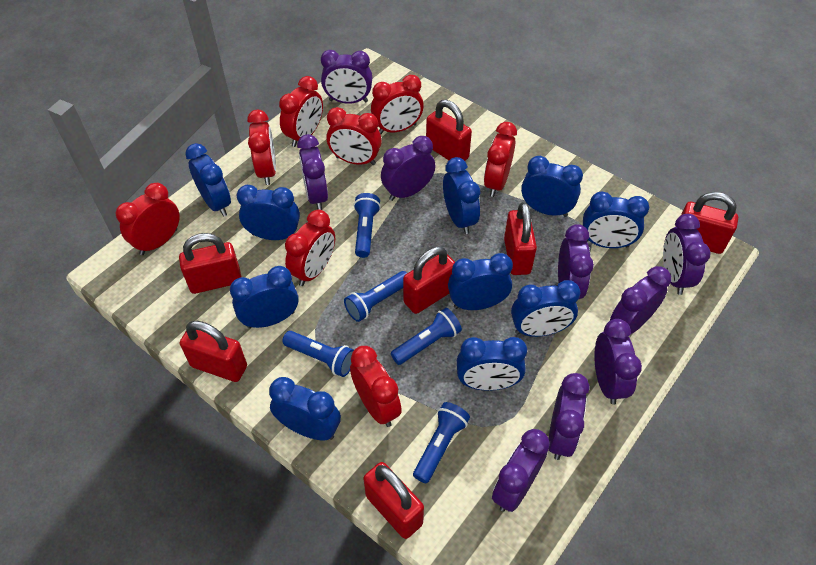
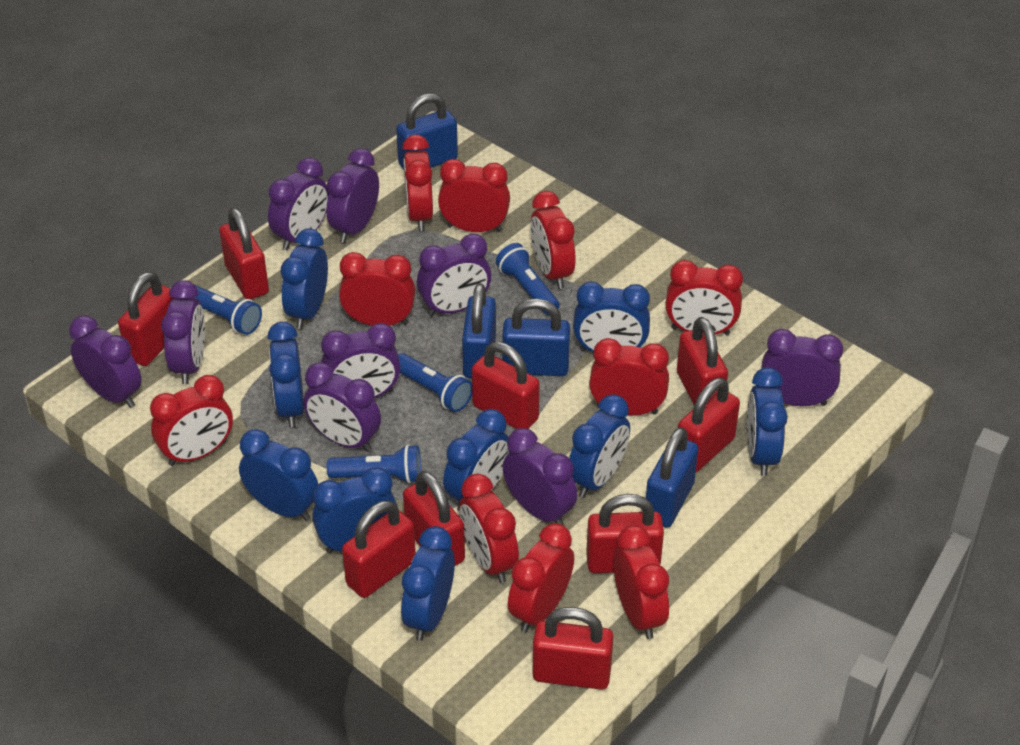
blue clock: 10 -> 9
blue flashlight: 5 -> 4
blue padlock: 0 -> 4
red clock: 8 -> 10
red padlock: 7 -> 9

